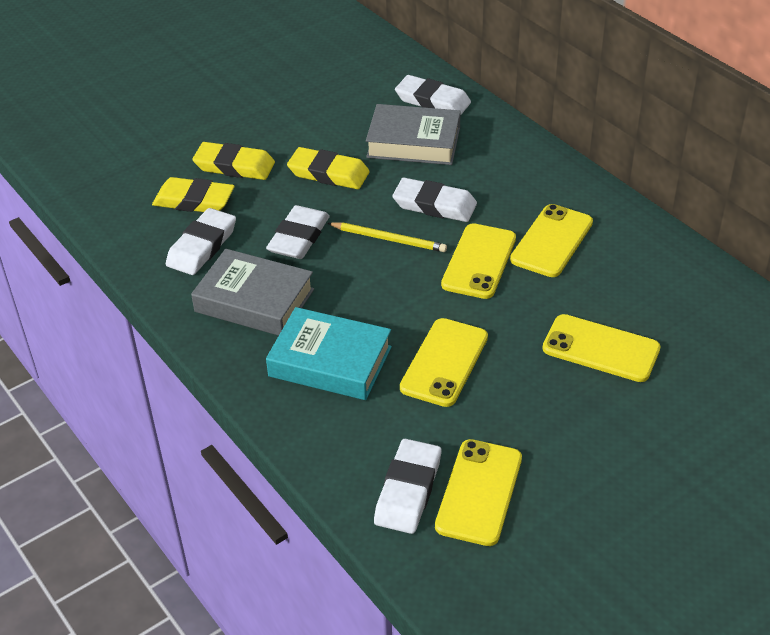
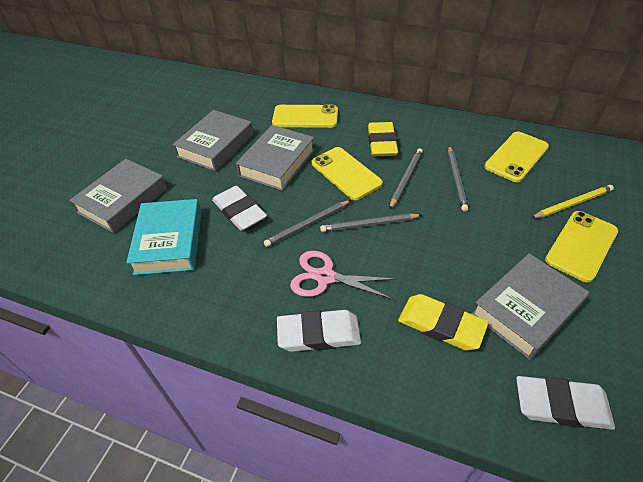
grey book: 2 -> 4
grey pencil: 0 -> 4
pink scissors: 0 -> 1
white eraser: 5 -> 3
yellow eraser: 3 -> 2
yellow phone: 5 -> 4

